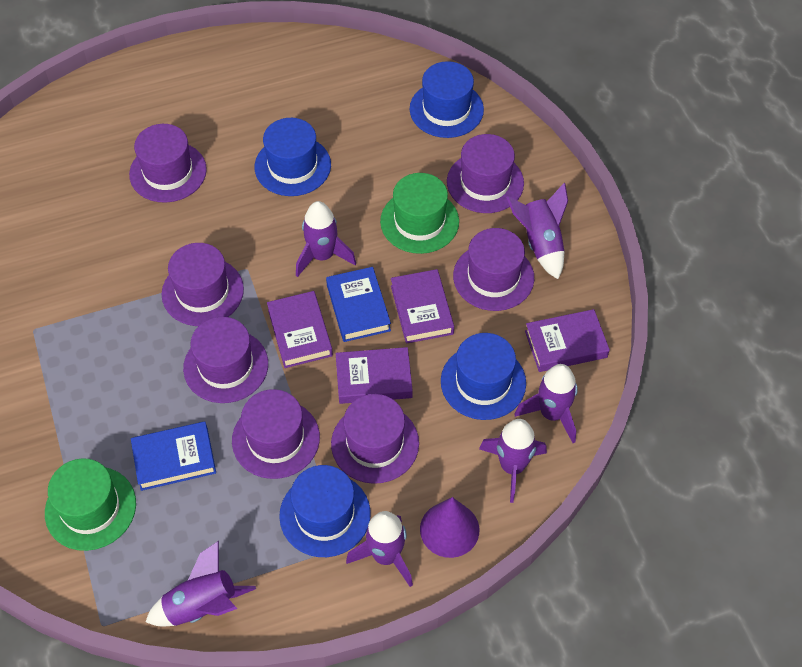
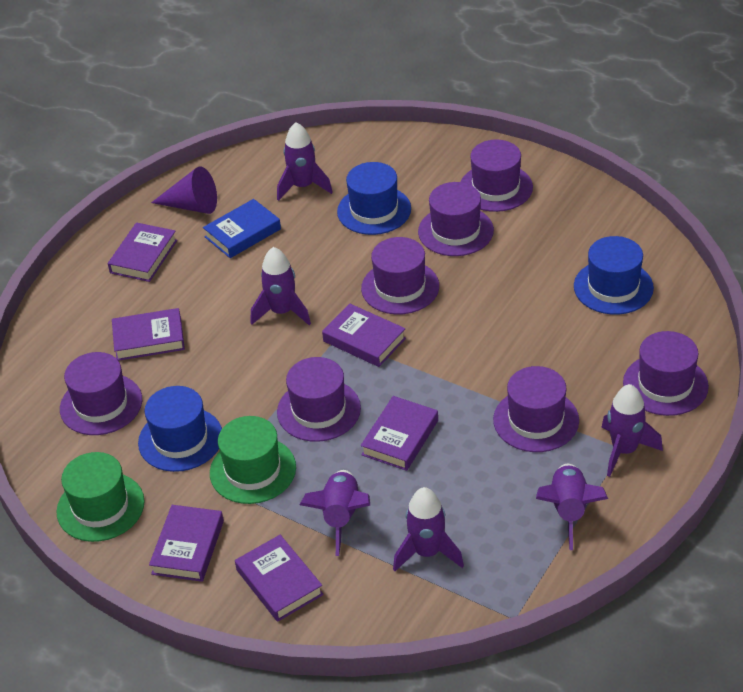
blue book: 2 -> 1
blue hat: 4 -> 3
purple book: 4 -> 6

